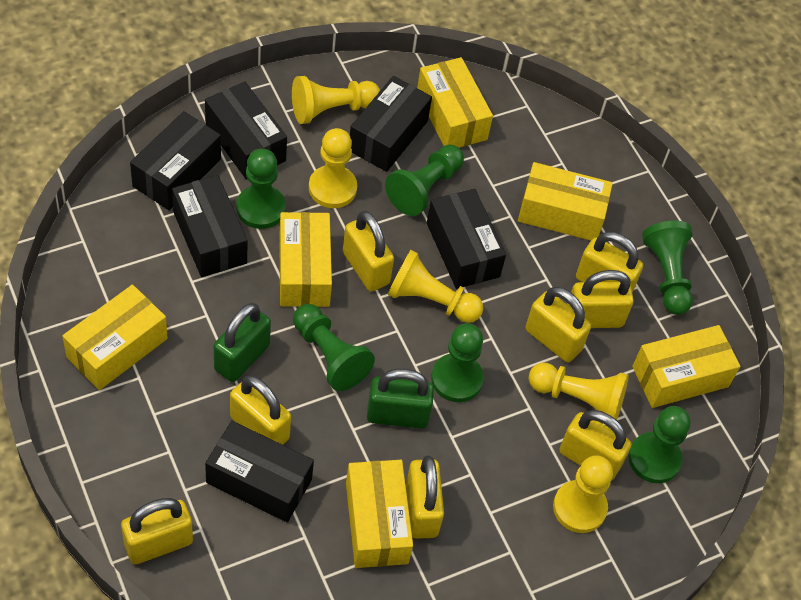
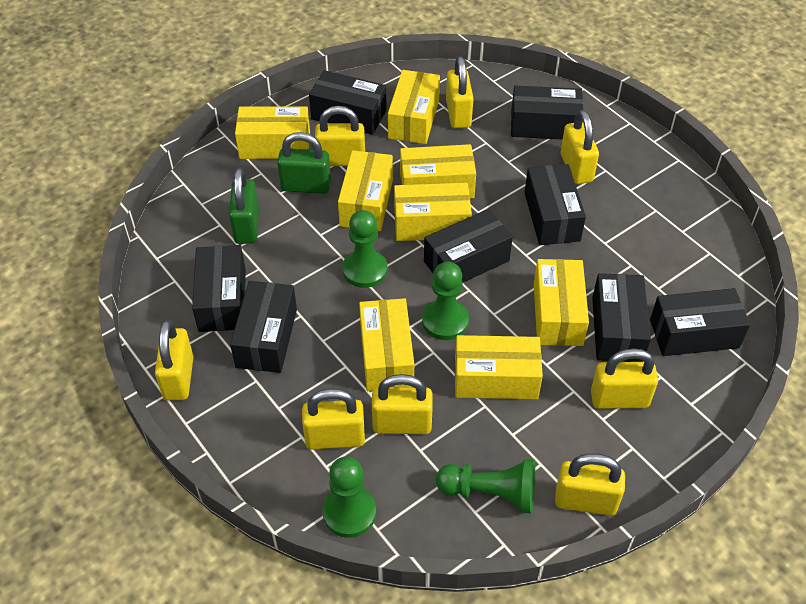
black box: 6 -> 8
green pawn: 6 -> 4
yellow box: 6 -> 8
yellow pawn: 5 -> 0

